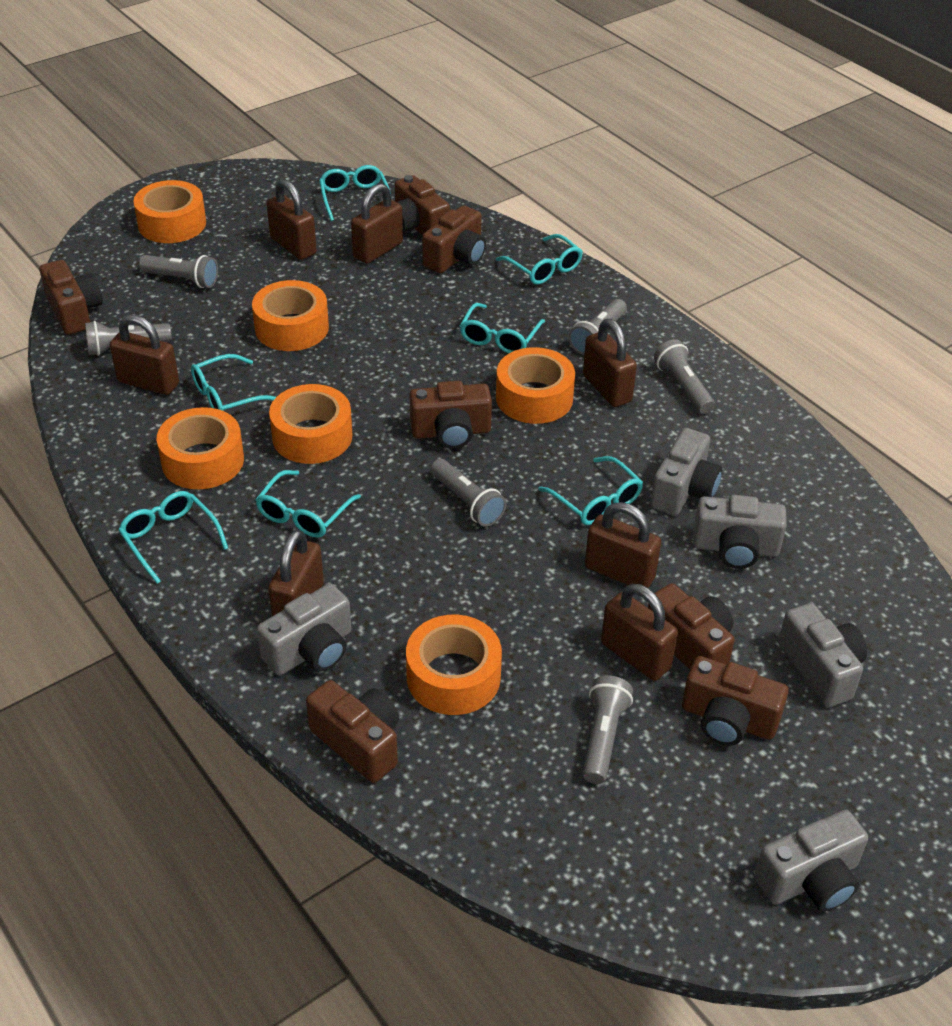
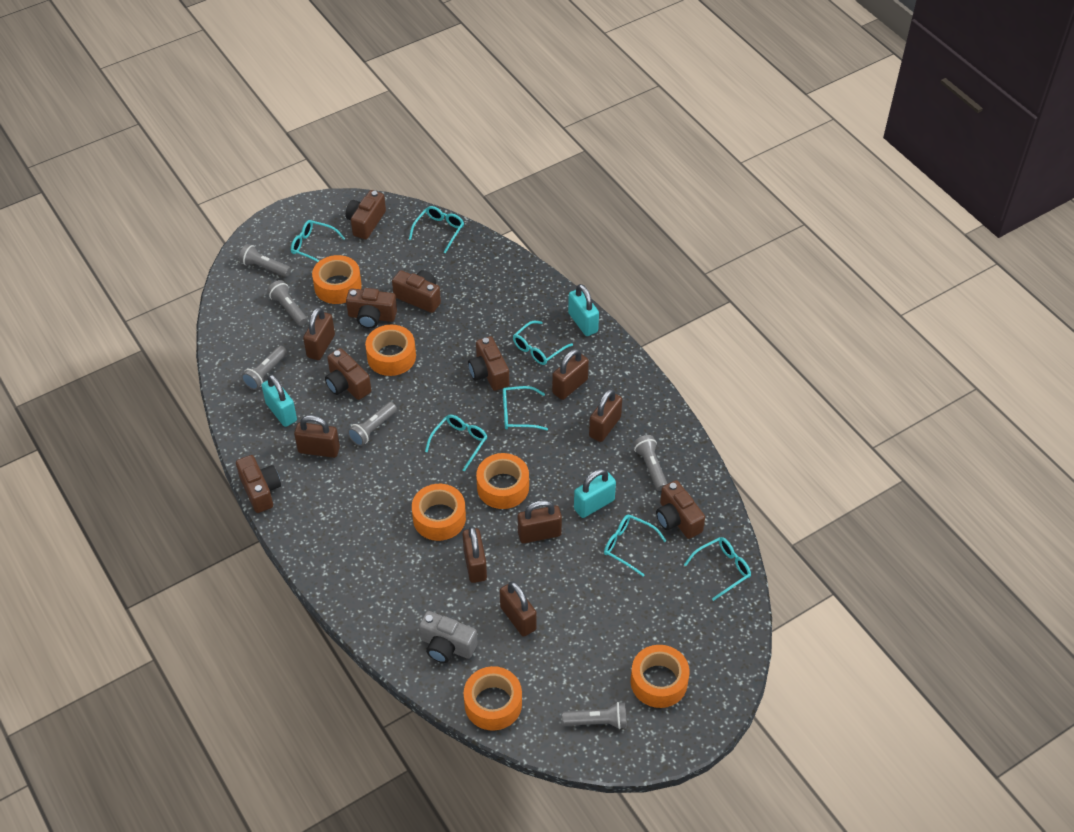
grey camera: 5 -> 1
turquoise padlock: 0 -> 3

